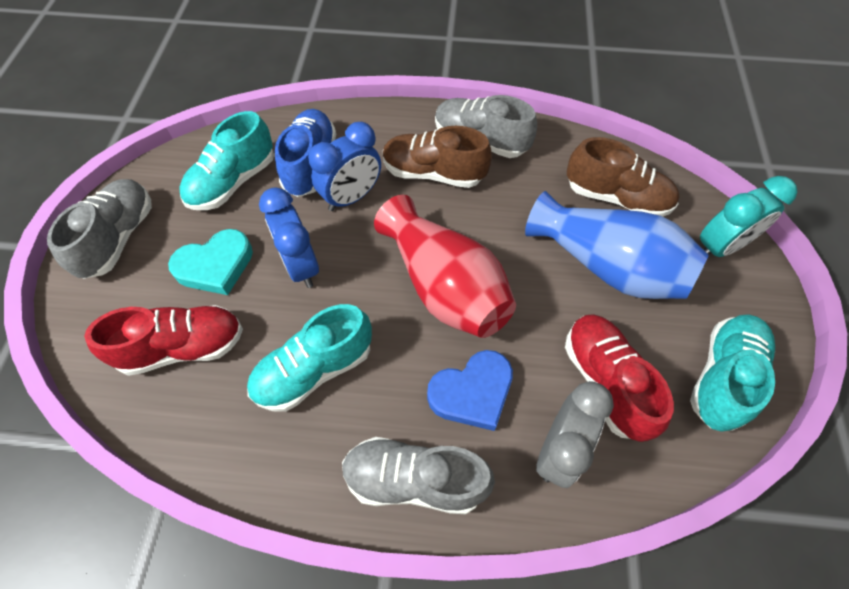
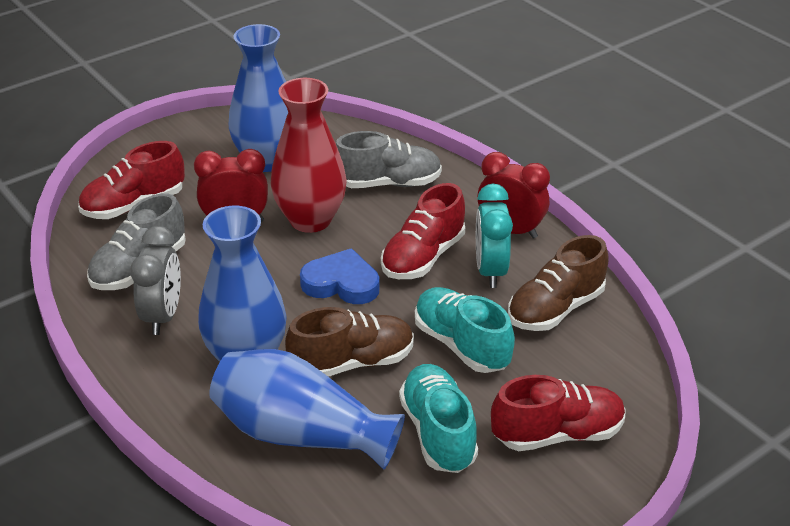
blue clock: 2 -> 0
blue shoe: 1 -> 0
blue vase: 1 -> 3
grey shoe: 3 -> 2
red clock: 0 -> 2
red shoe: 2 -> 3
turquoise heart: 1 -> 0
turquoise shoe: 3 -> 2

